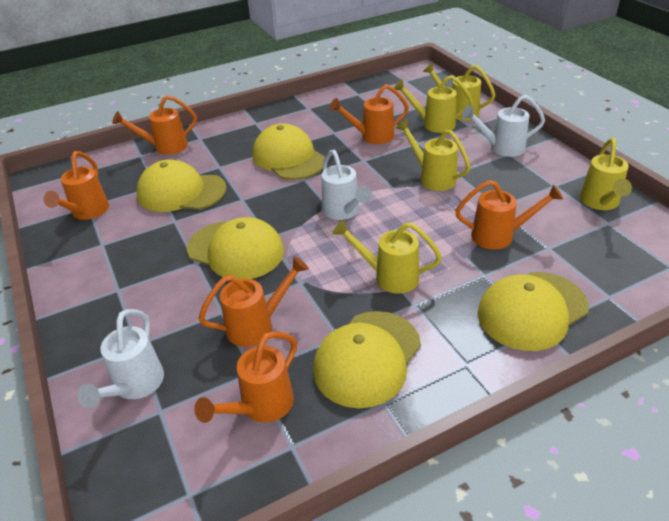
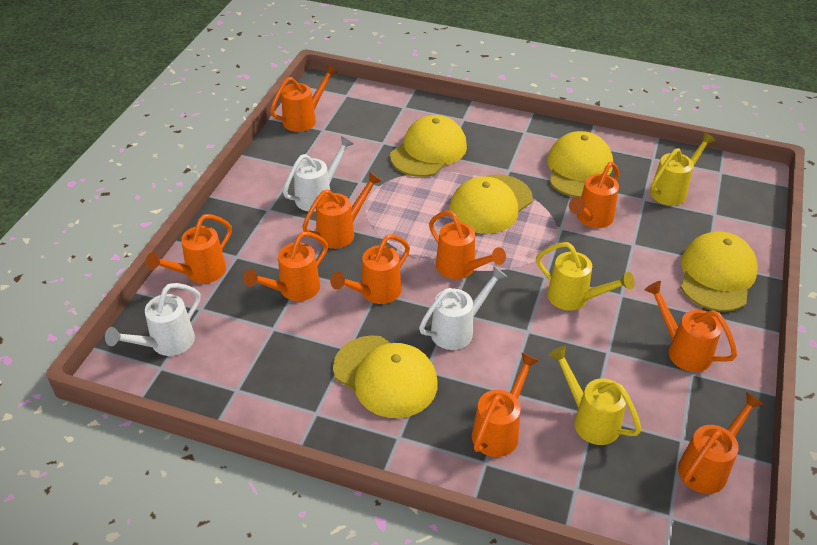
orange watering can: 6 -> 10
yellow watering can: 5 -> 3

